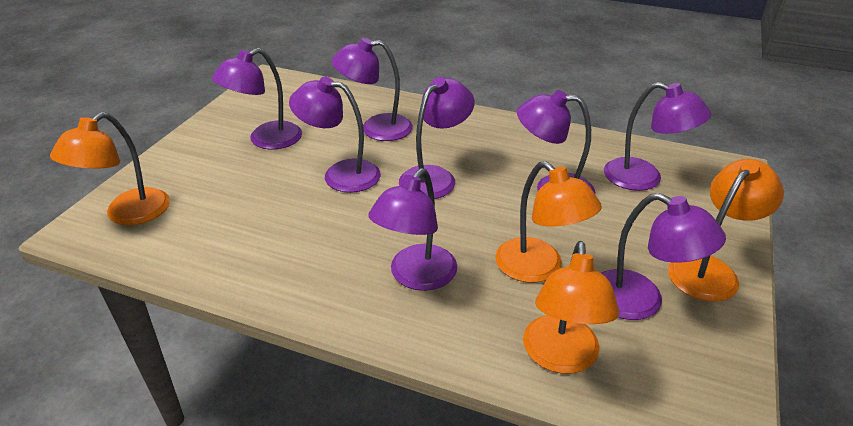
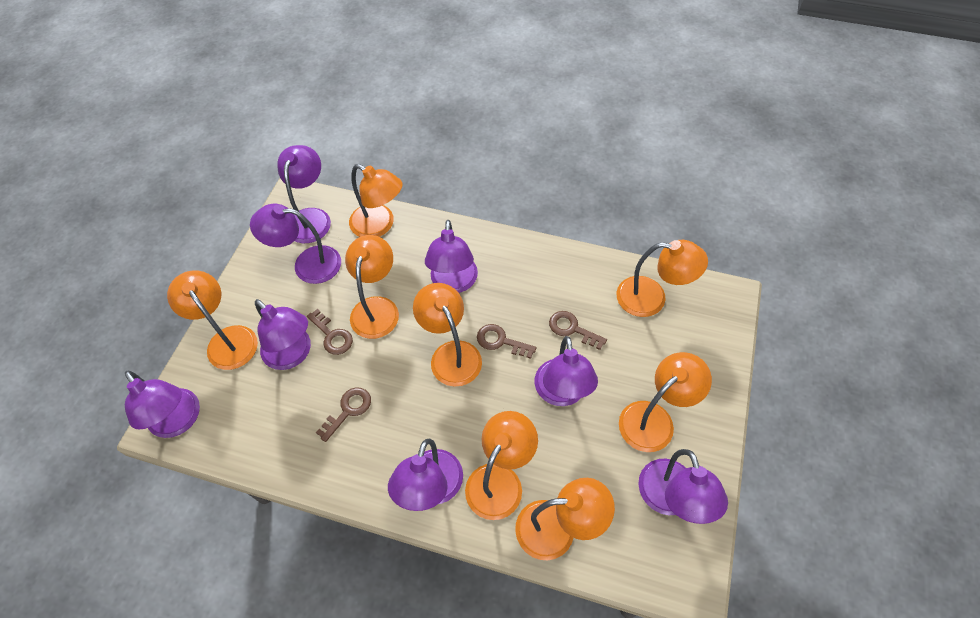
brown key: 0 -> 4
orange lamp: 4 -> 8

